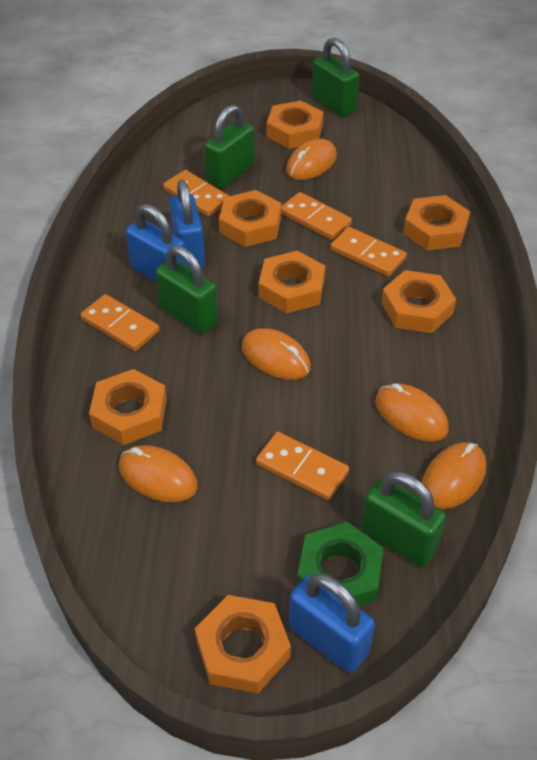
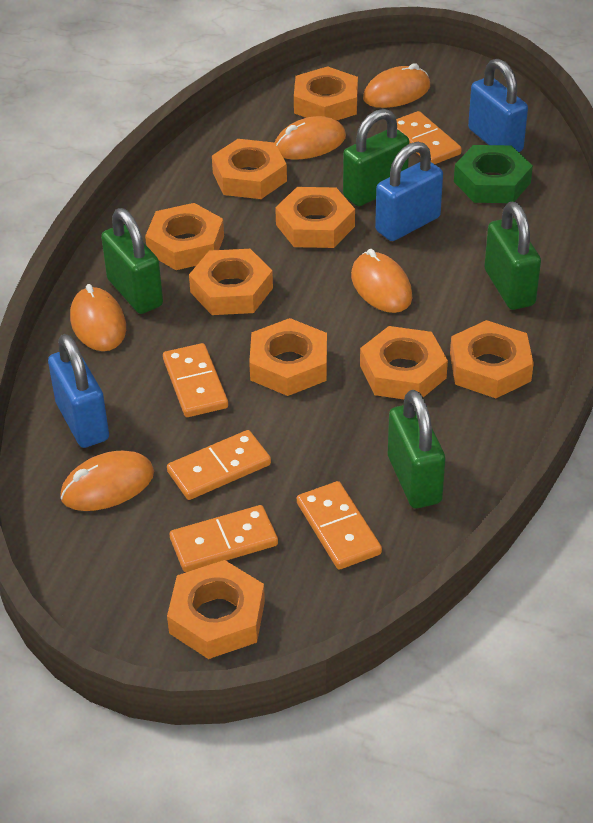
orange nut: 7 -> 9

